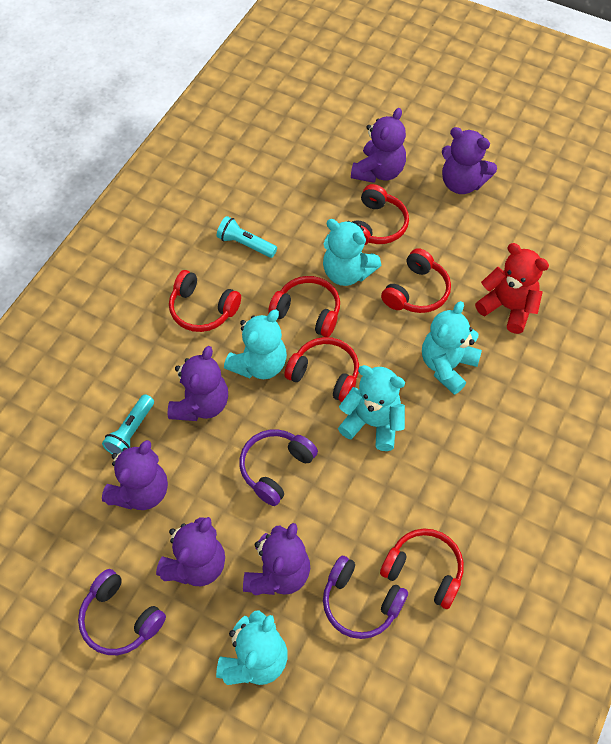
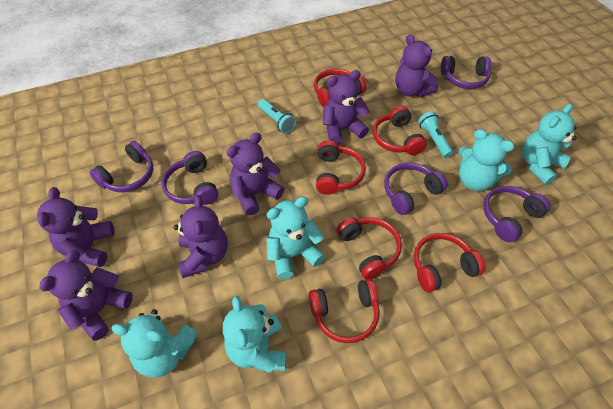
purple headphones: 3 -> 5
red teddy bear: 1 -> 0

